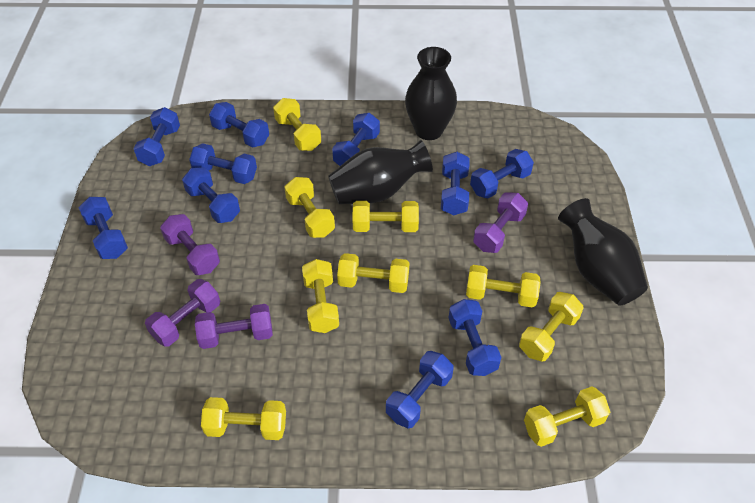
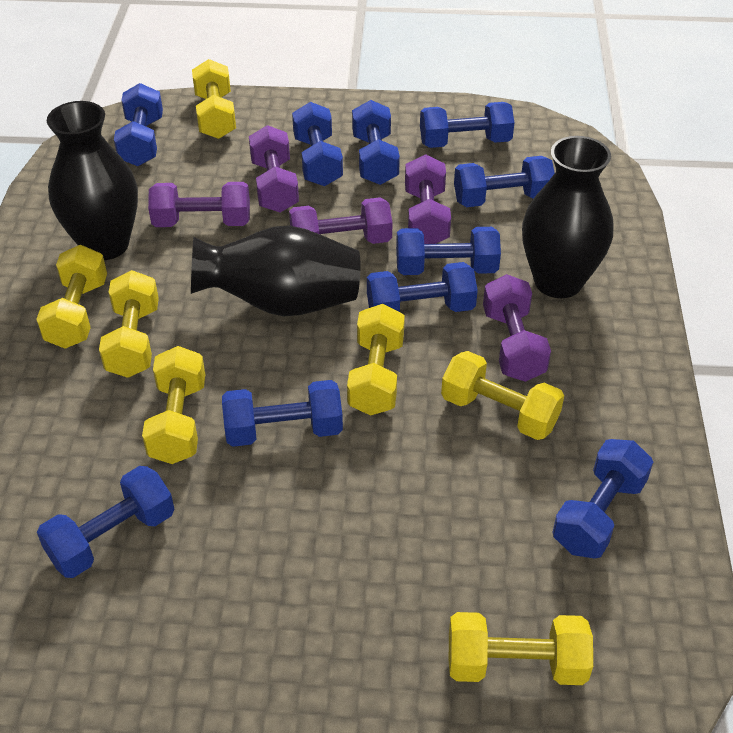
purple dumbbell: 4 -> 5
yellow dumbbell: 9 -> 7

